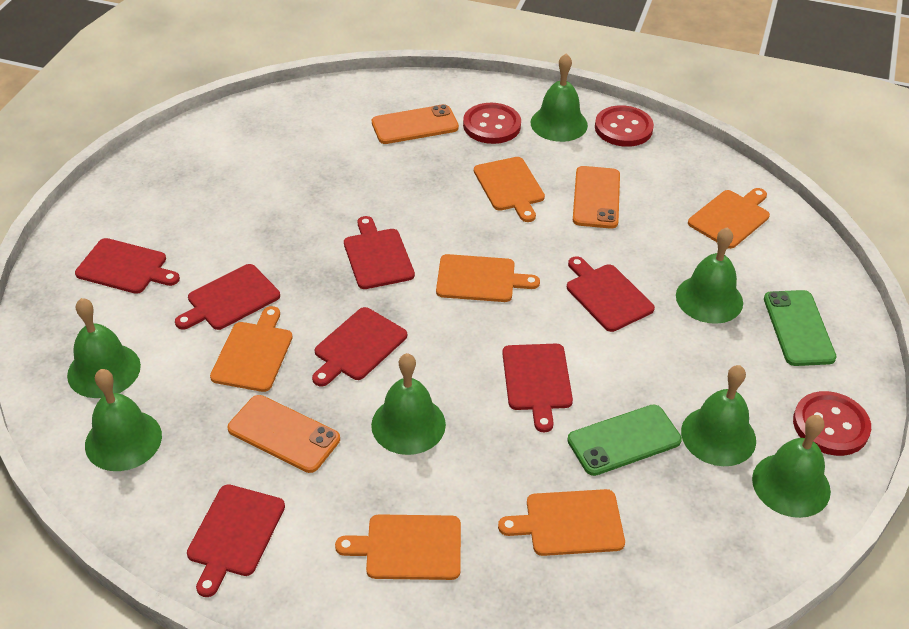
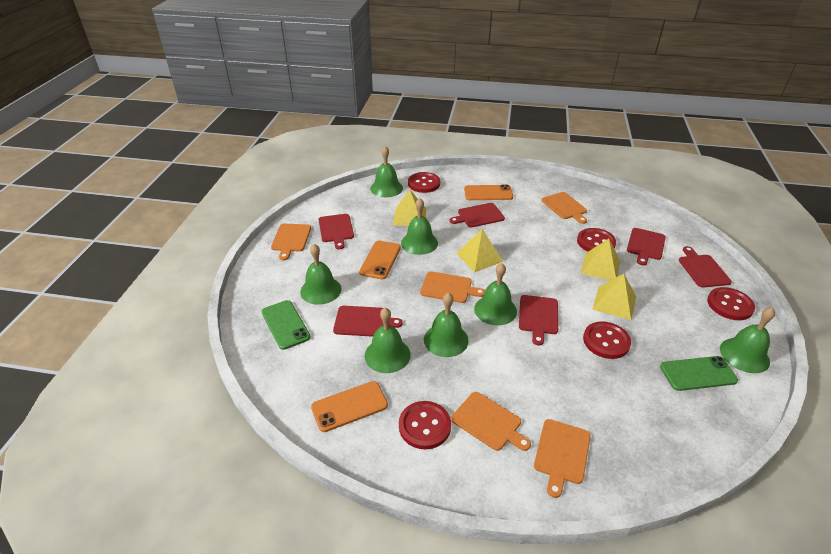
orange cutting board: 6 -> 5
red button: 3 -> 5
red cutting board: 7 -> 6
yellow pyramid: 0 -> 4

